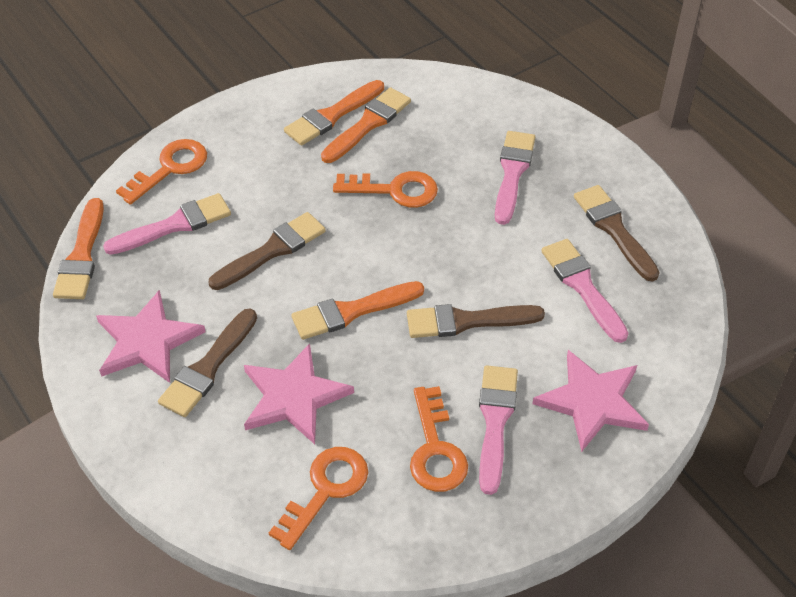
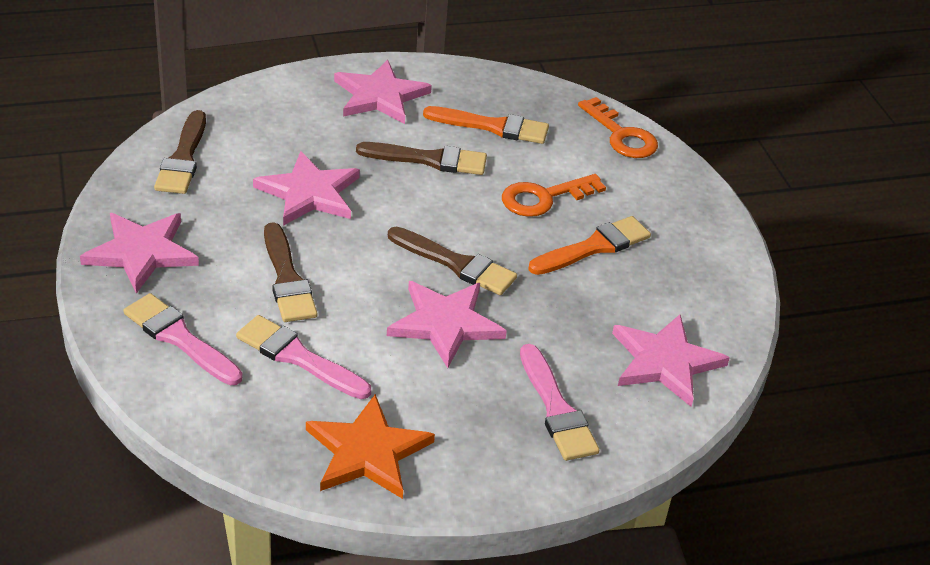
orange brush: 4 -> 2
orange key: 4 -> 2
orange star: 0 -> 1
pink brush: 4 -> 3
pink star: 3 -> 5

